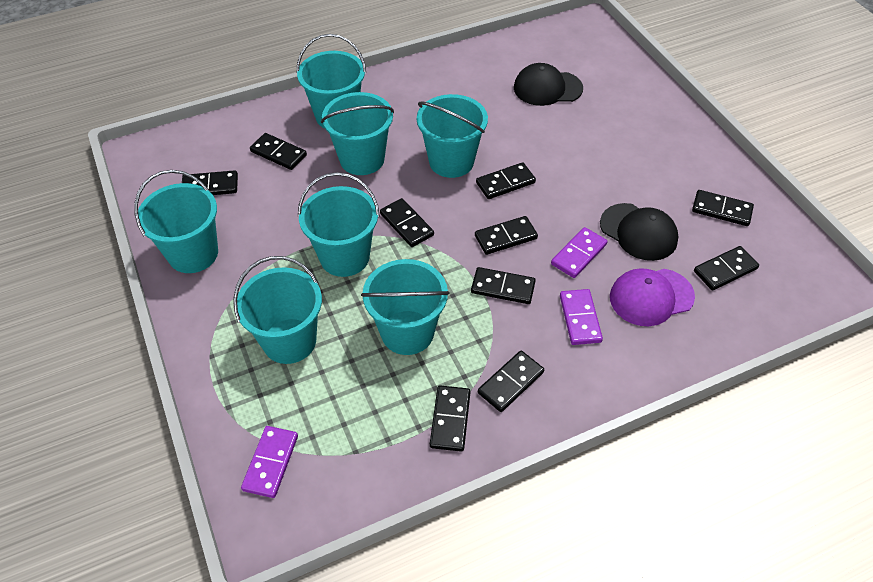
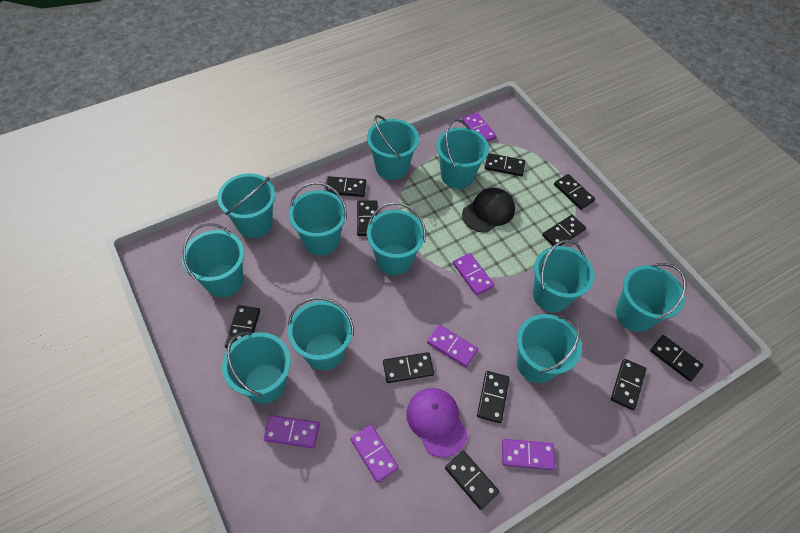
black cap: 2 -> 1
black domino: 10 -> 11
purple domino: 3 -> 6
turquoise bucket: 7 -> 11

